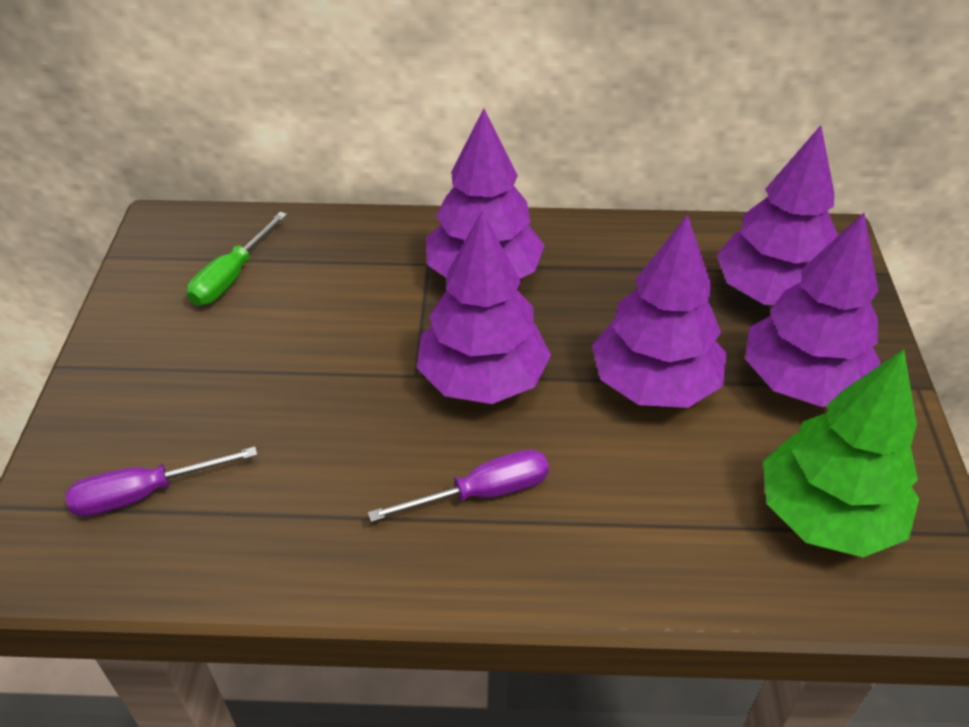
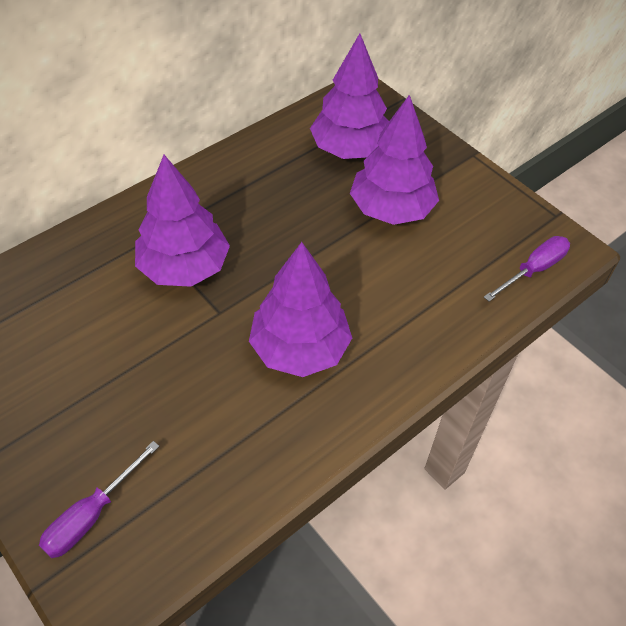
green screwdriver: 1 -> 0
green tree: 1 -> 0
purple tree: 5 -> 4

